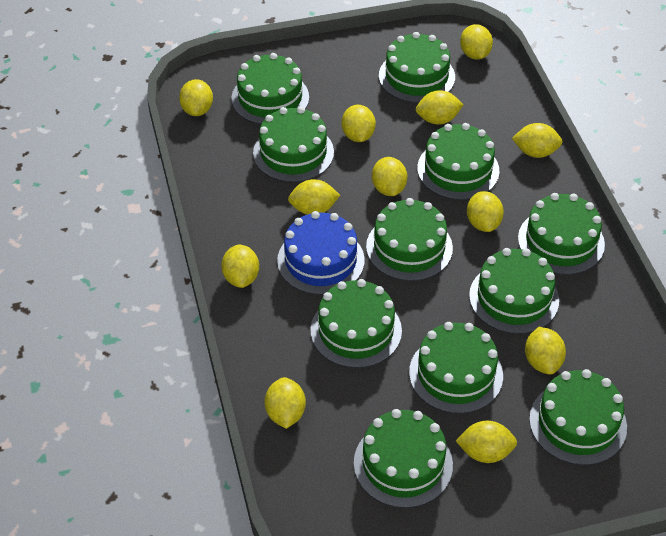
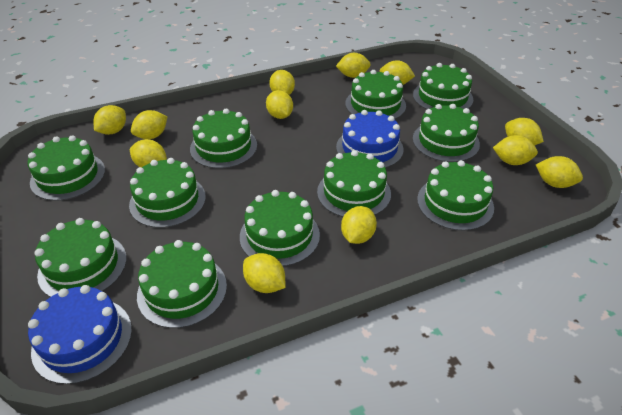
blue cake: 1 -> 2

